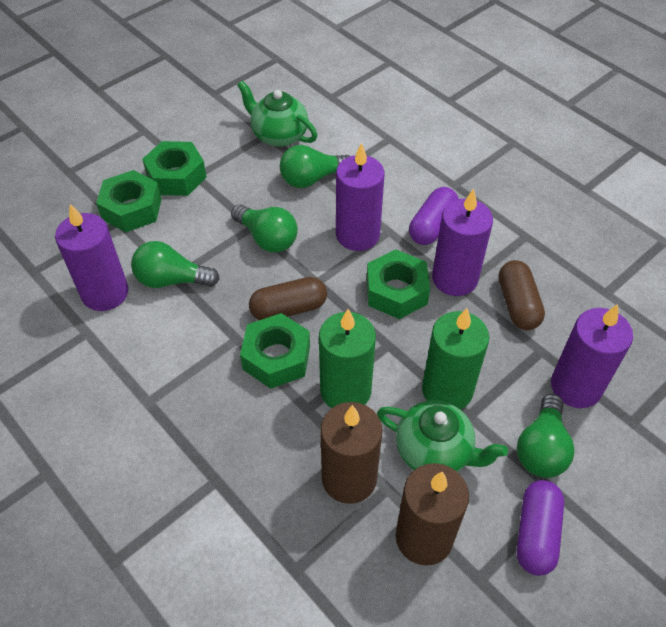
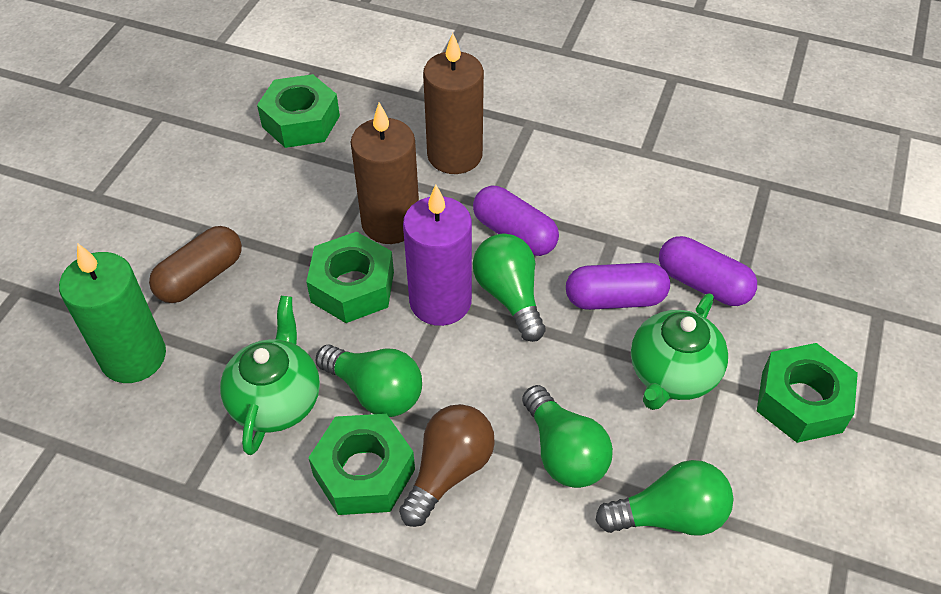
brown capsule: 2 -> 1
brown light bulb: 0 -> 1
green candle: 2 -> 1
purple candle: 4 -> 1
purple capsule: 2 -> 3

